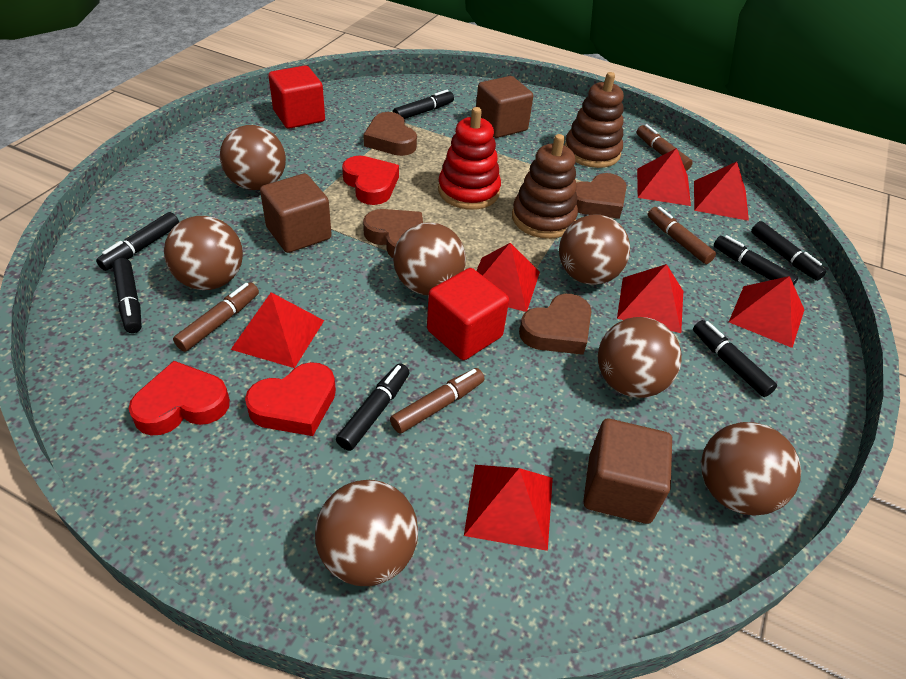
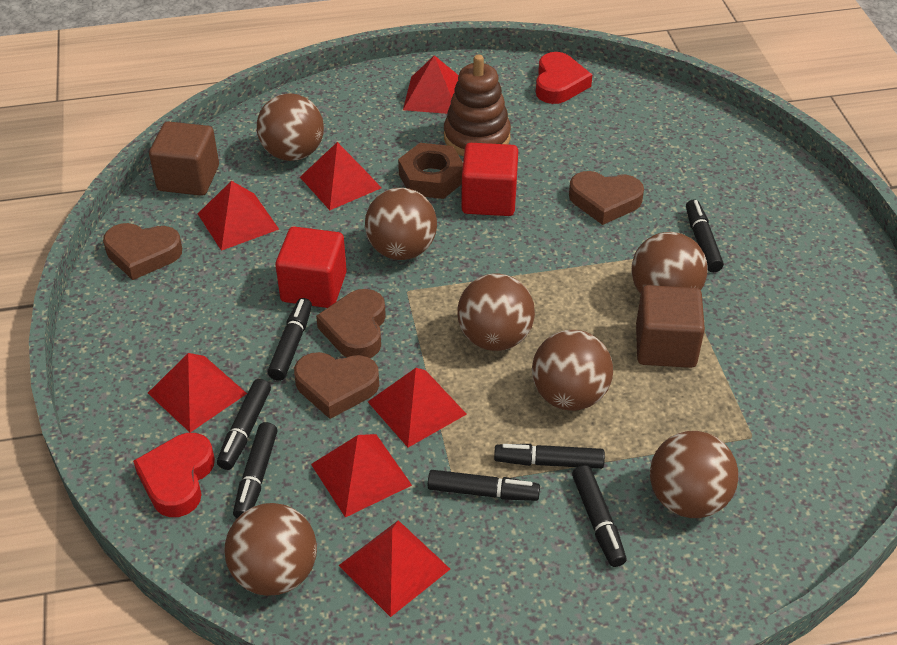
brown cube: 3 -> 2
brown marker: 4 -> 0
brown nut: 0 -> 1
brown stacking toy: 2 -> 1
red heart: 3 -> 2
red stacking toy: 1 -> 0

